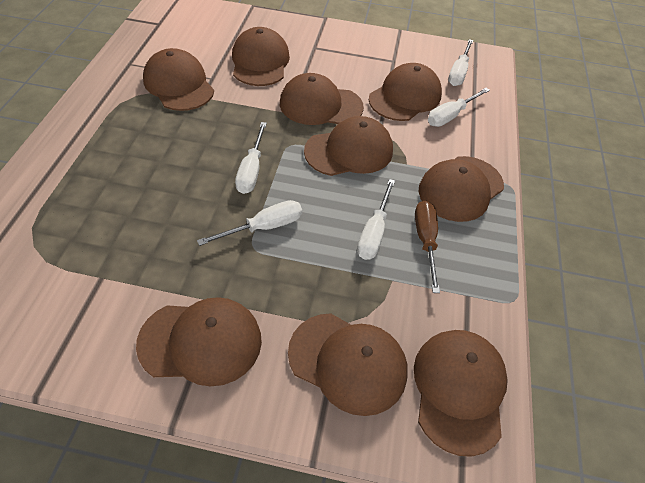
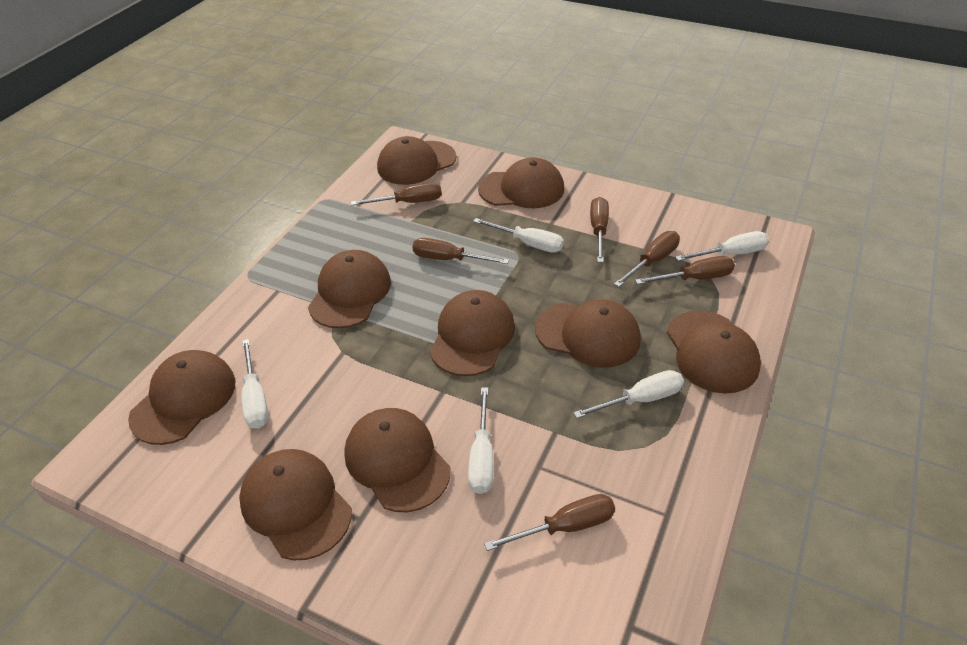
brown screwdriver: 1 -> 6

